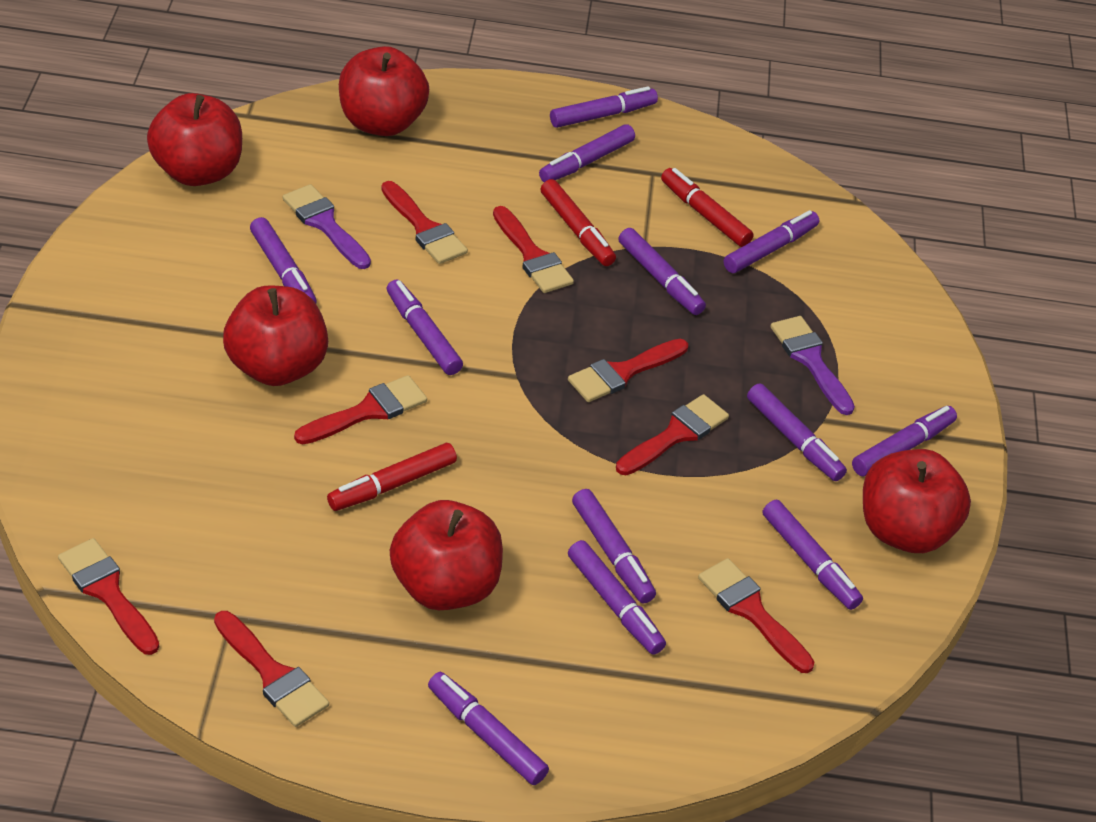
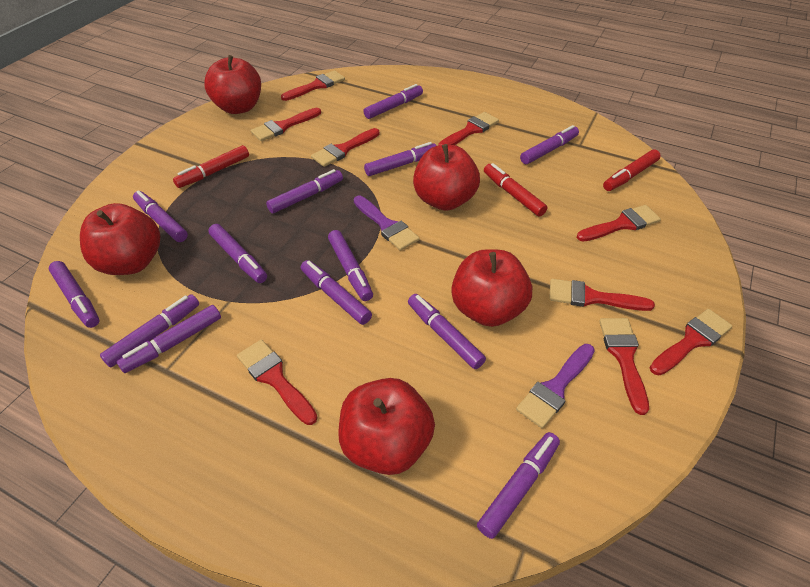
purple marker: 12 -> 13
red brush: 8 -> 9

